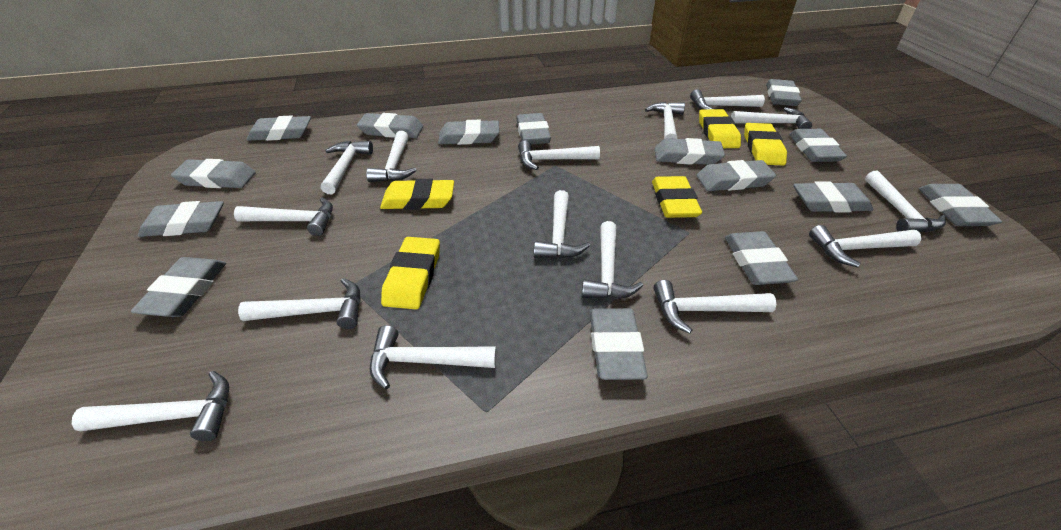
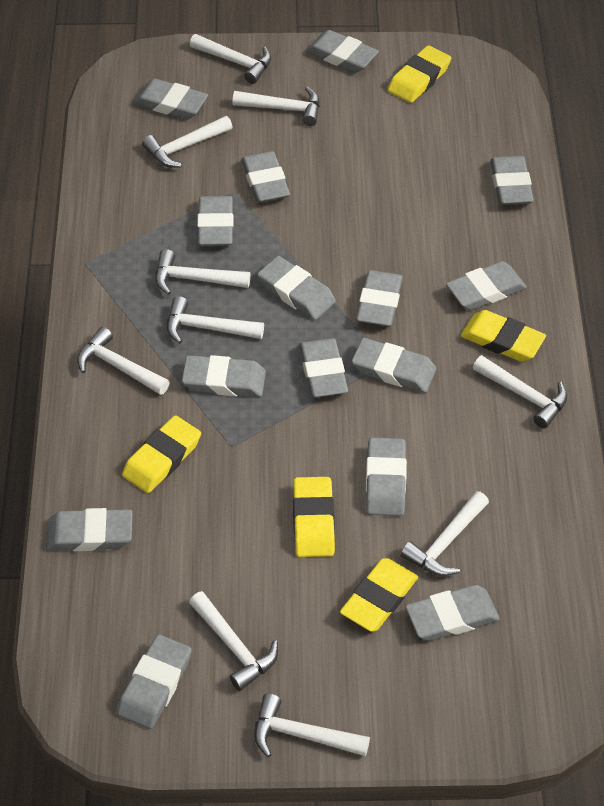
white hammer: 15 -> 10

